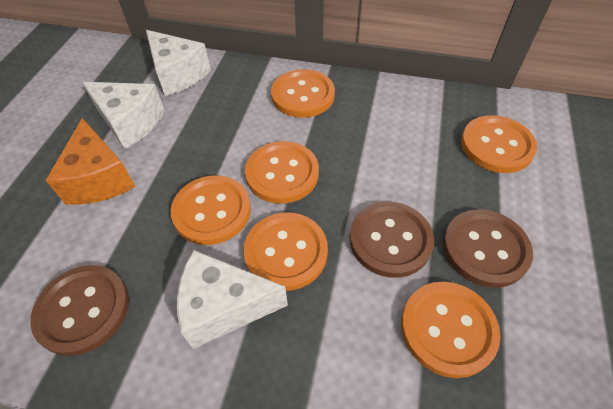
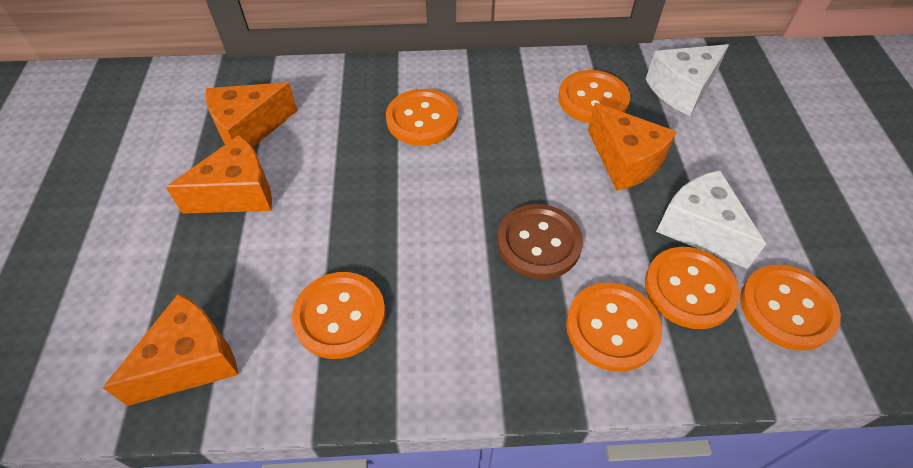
brown button: 3 -> 1
orange cheese: 1 -> 4
white cheese: 3 -> 2

